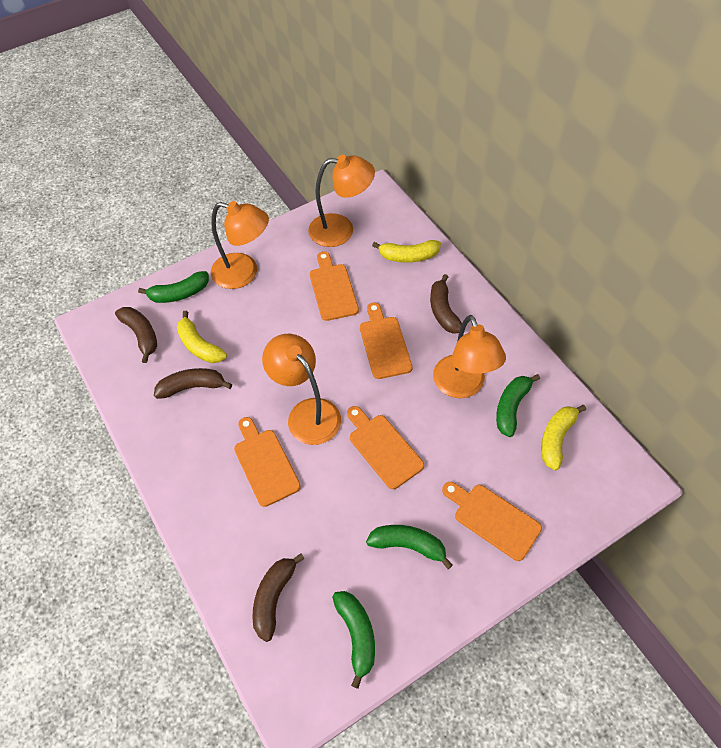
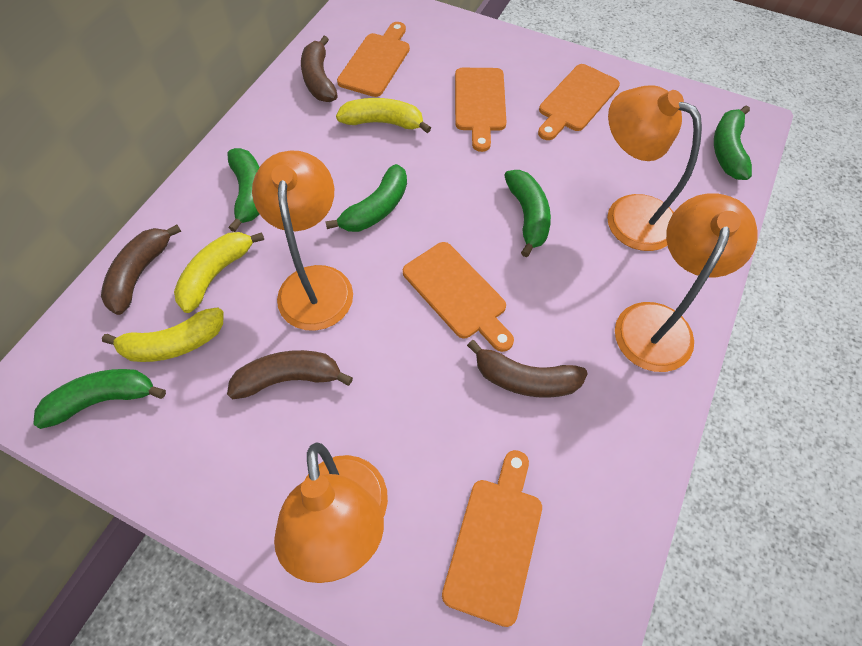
green banana: 4 -> 5

